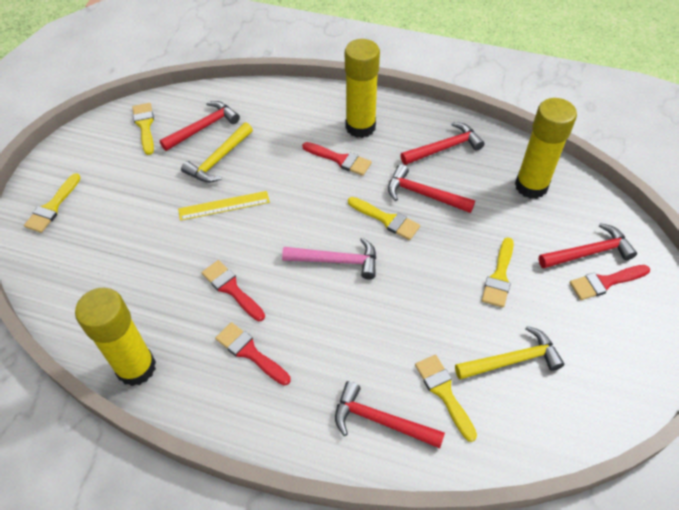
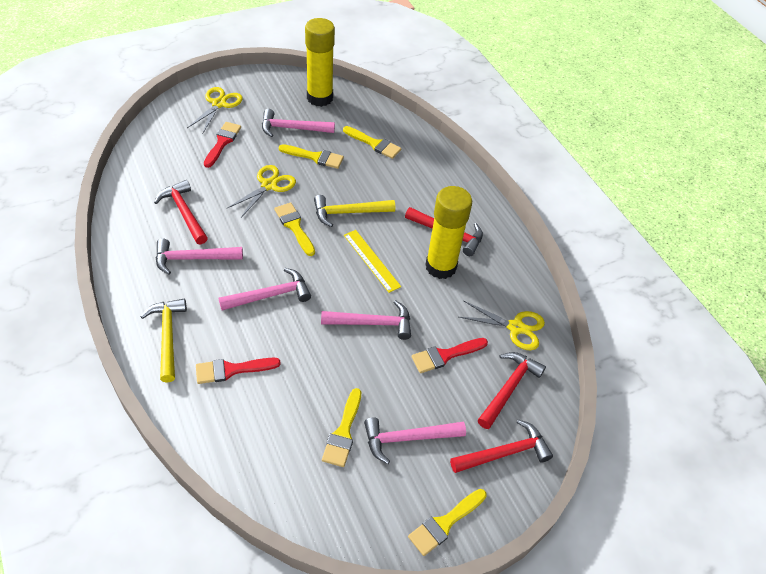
pink hammer: 1 -> 5
red brush: 4 -> 3
red hammer: 5 -> 4
yellow glue stick: 3 -> 2
yellow scissors: 0 -> 3

